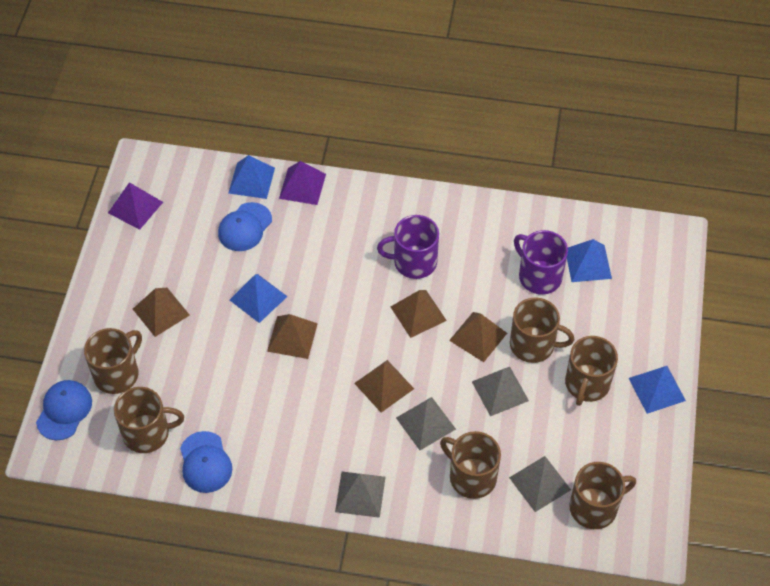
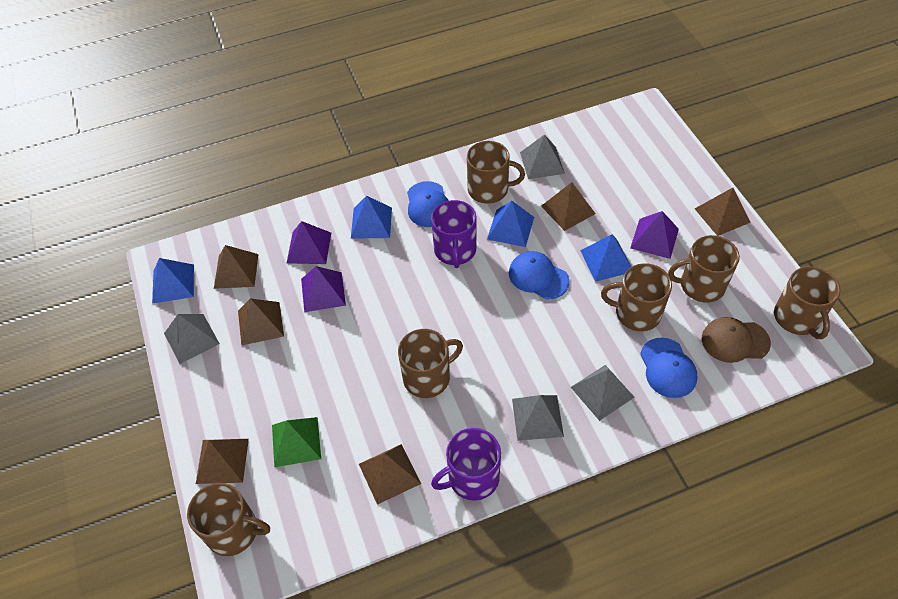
brown cap: 0 -> 1
brown pyramid: 5 -> 6
green pyramid: 0 -> 1
purple pyramid: 2 -> 3

